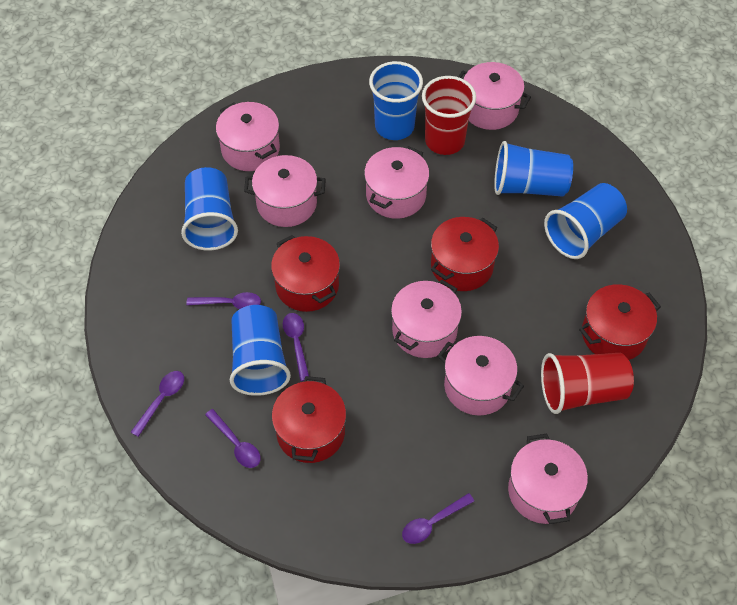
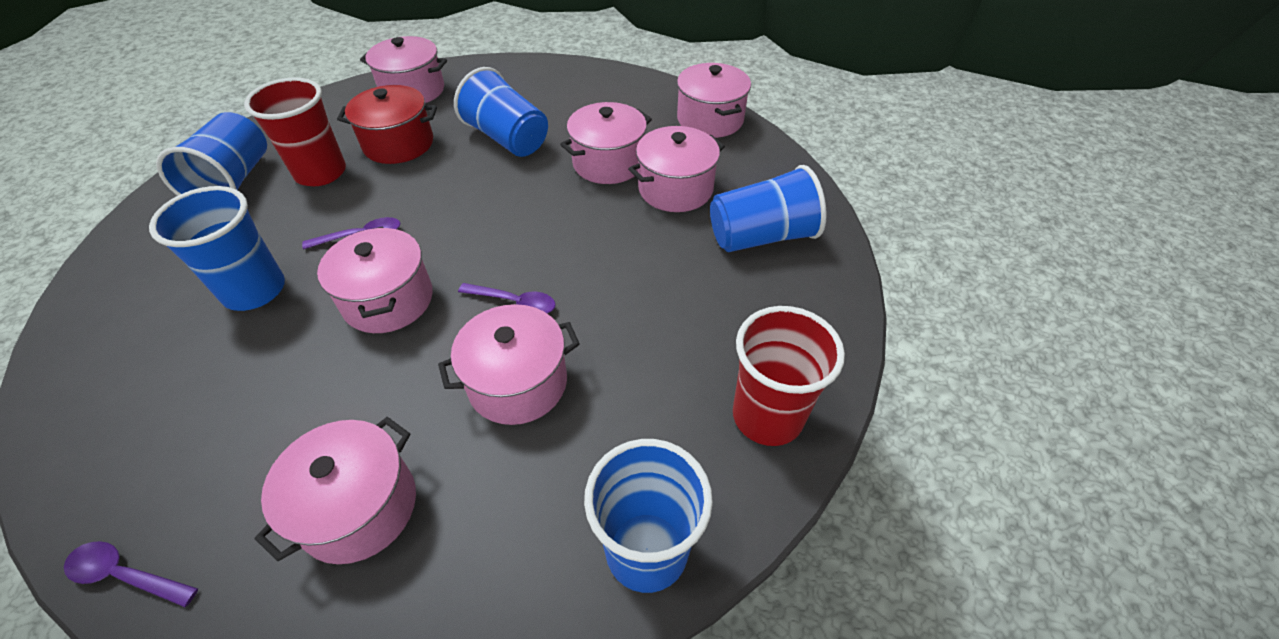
purple spoon: 5 -> 3
red pot: 4 -> 1

